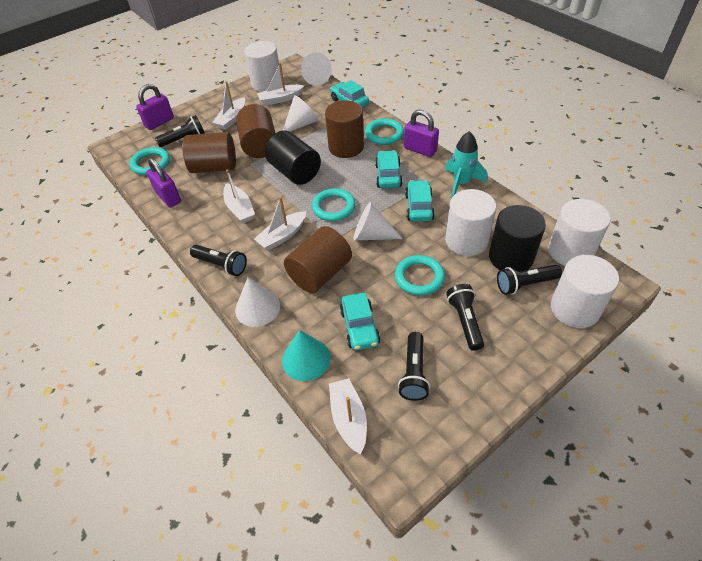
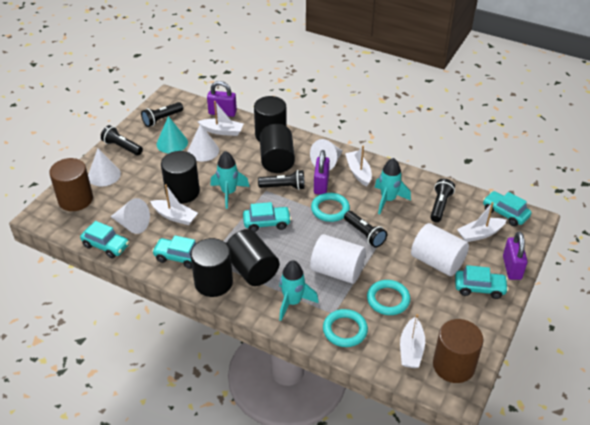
black cylinder: 2 -> 5
brown cylinder: 4 -> 2
turquoise car: 4 -> 5
turquoise ring: 4 -> 3
turquoise rocket: 1 -> 3
white cylinder: 4 -> 2

